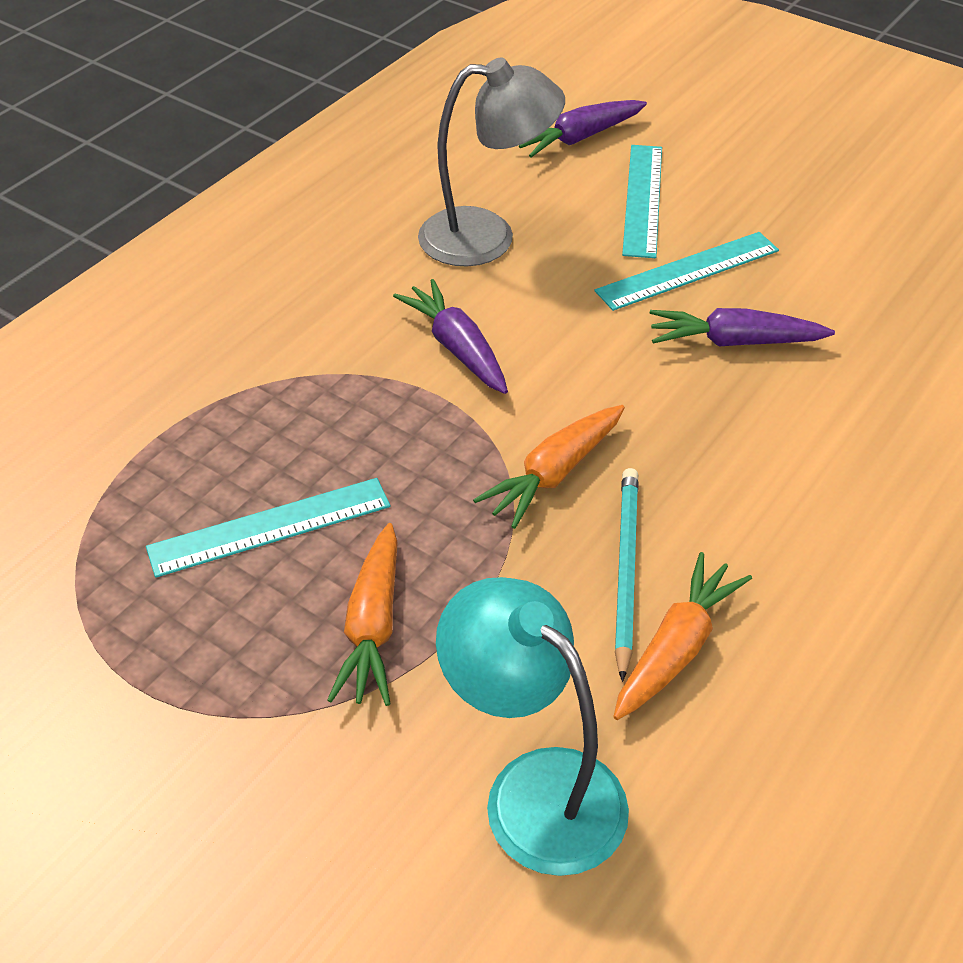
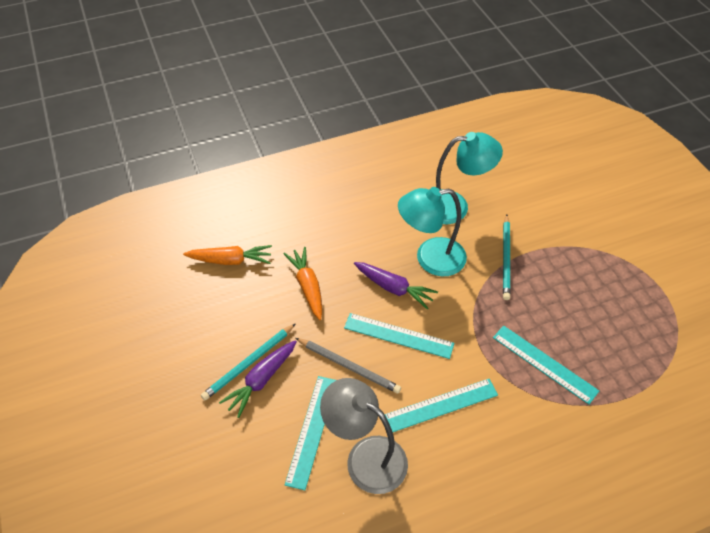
grey pencil: 0 -> 1
orange carrot: 3 -> 2
purple carrot: 3 -> 2
turquoise lamp: 1 -> 2
turquoise pencil: 1 -> 2
turquoise ruler: 3 -> 4

